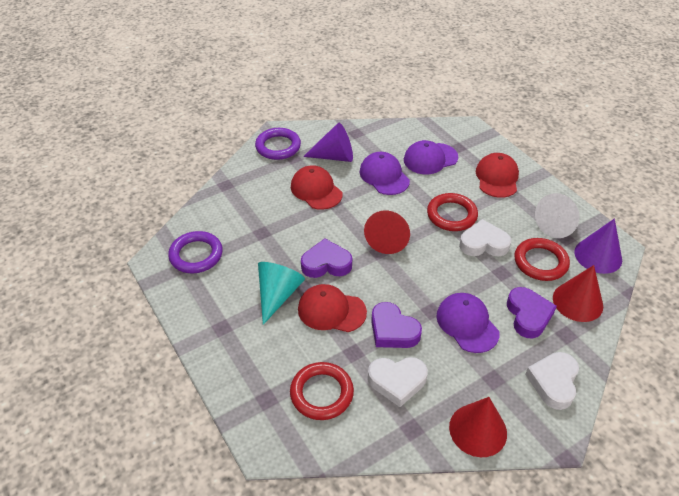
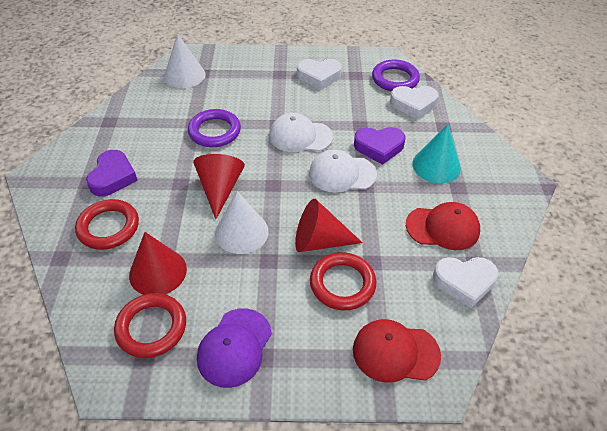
purple cap: 3 -> 1
purple cone: 2 -> 0
purple heart: 3 -> 2
red cap: 3 -> 2
white cap: 0 -> 2
white cone: 1 -> 2

